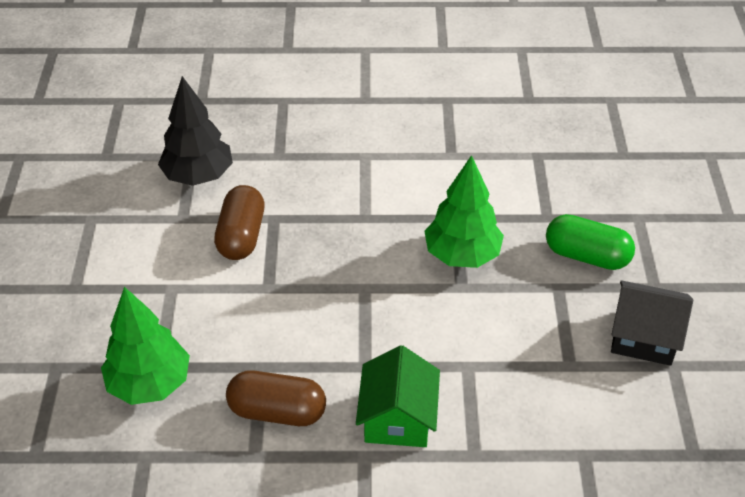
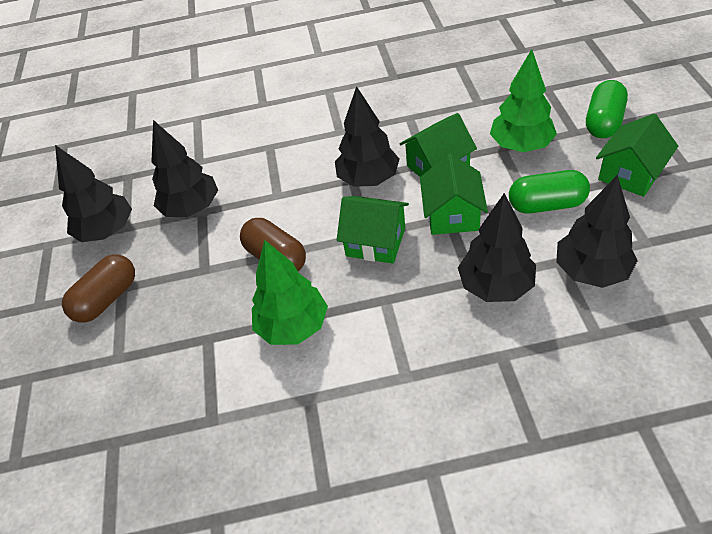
black house: 1 -> 0
black tree: 1 -> 5
green capsule: 1 -> 2
green house: 1 -> 4

